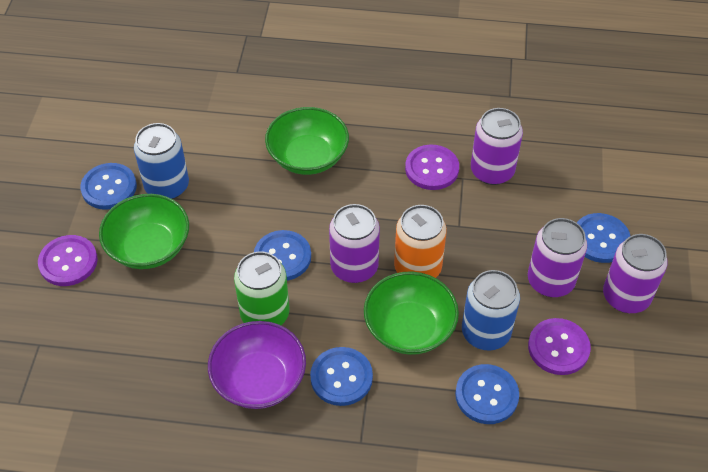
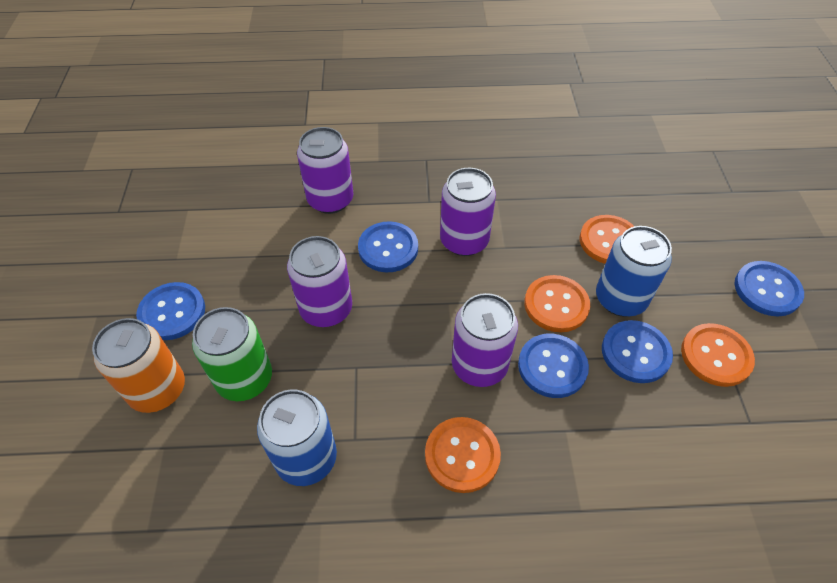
green bowl: 3 -> 0
orange button: 0 -> 4
purple bowl: 1 -> 0
purple button: 3 -> 0

